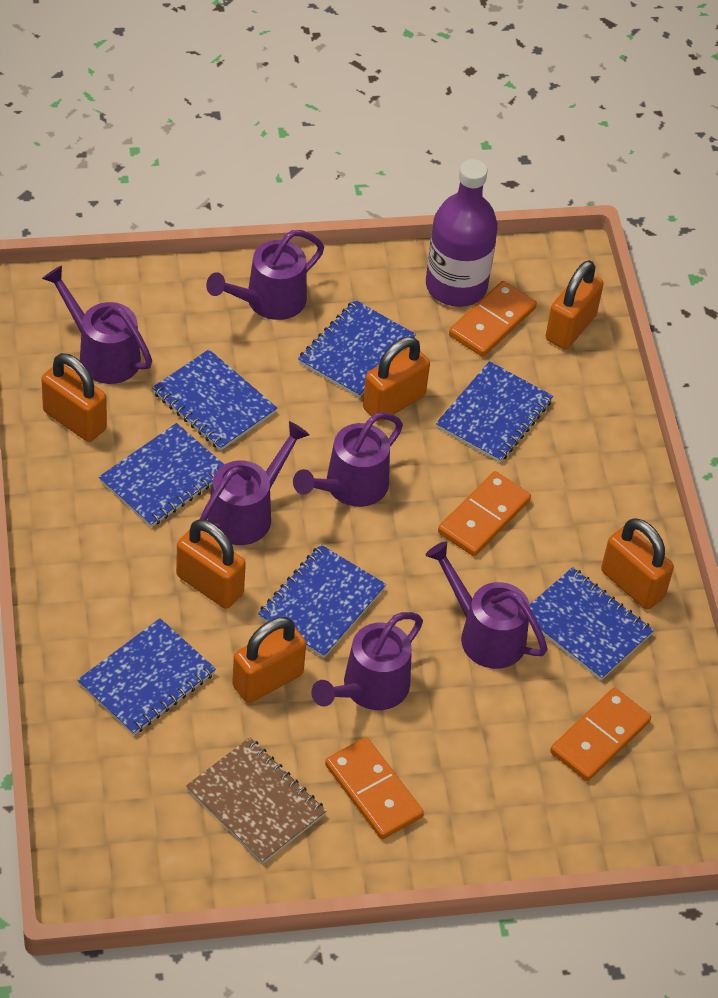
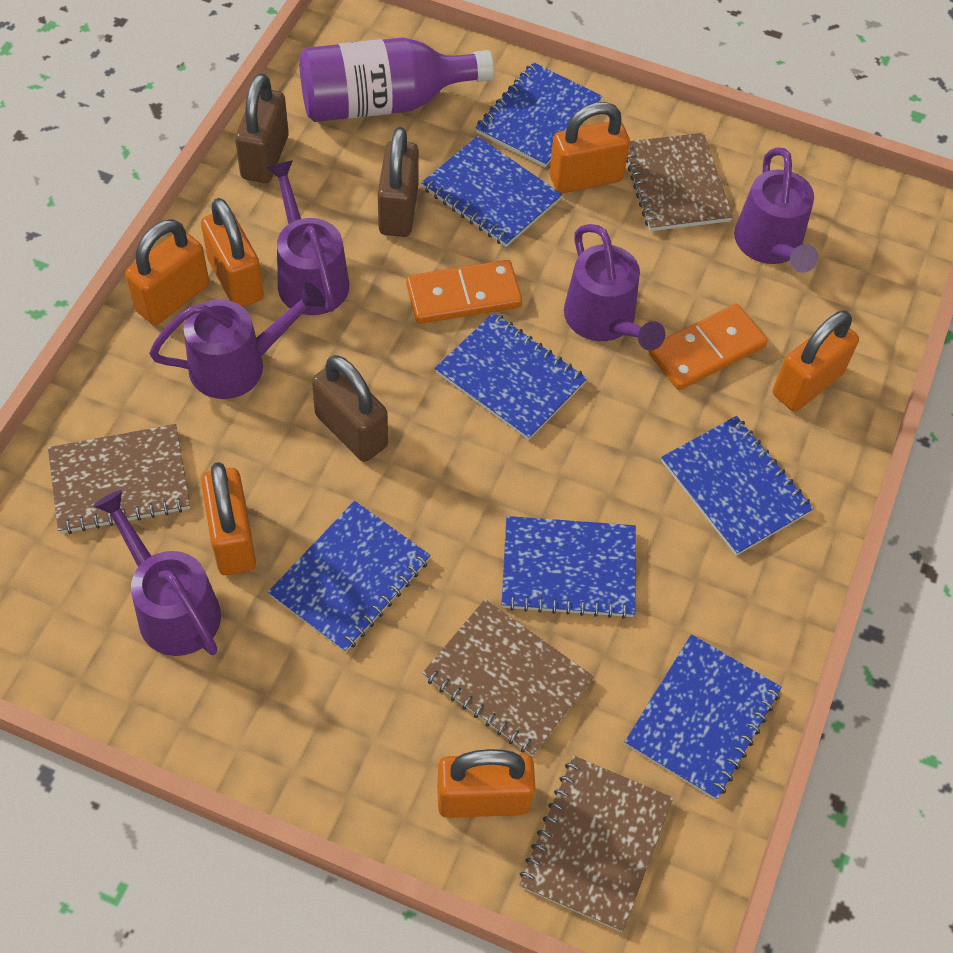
brown notebook: 1 -> 4
brown padlock: 0 -> 3
orange domino: 4 -> 2
purple watering can: 6 -> 5

